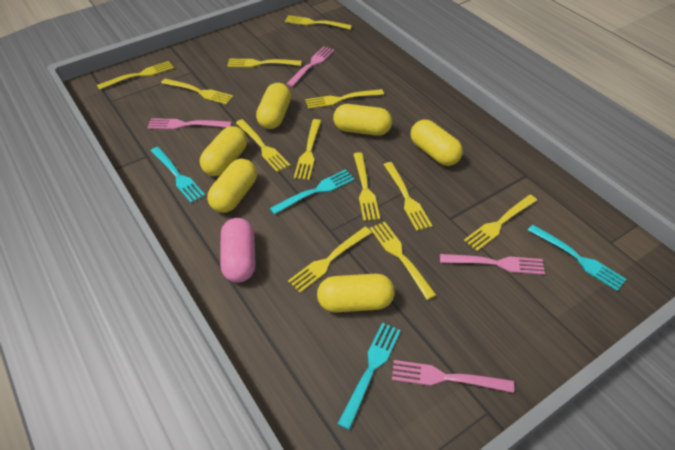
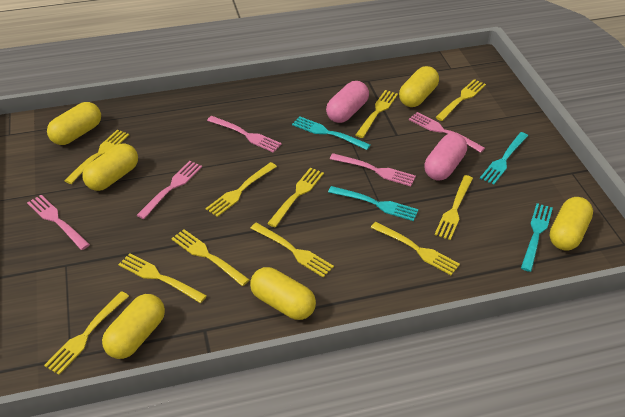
pink capsule: 1 -> 2
pink fork: 4 -> 5
yellow fork: 12 -> 11

